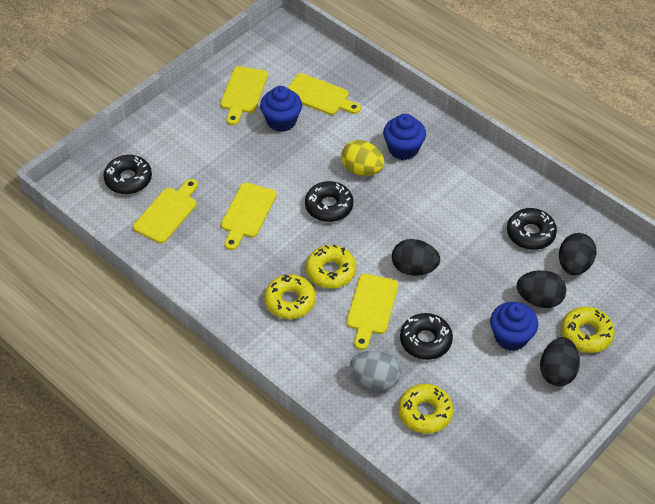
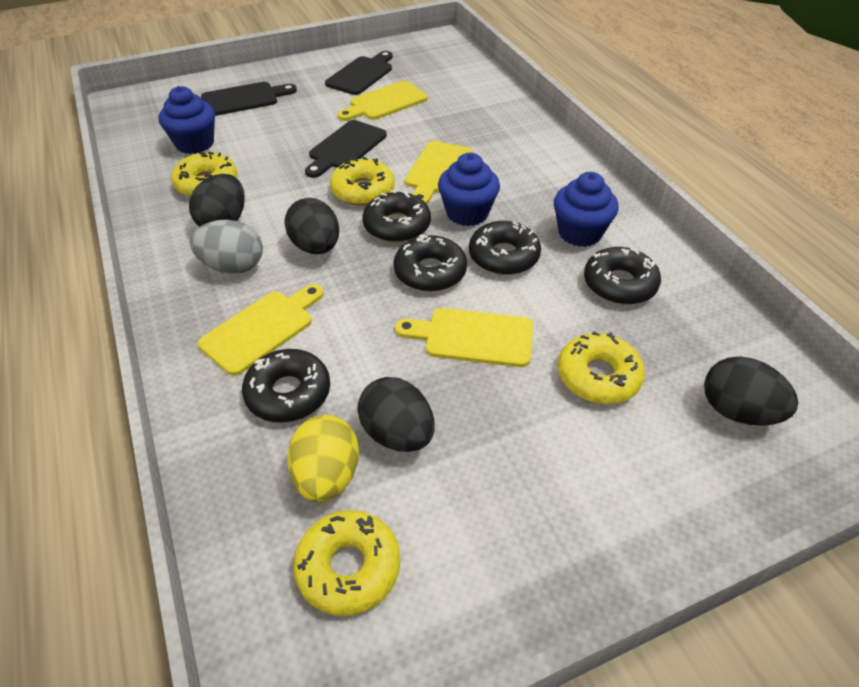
black cutting board: 0 -> 3
black donut: 4 -> 5
yellow cutting board: 5 -> 4

